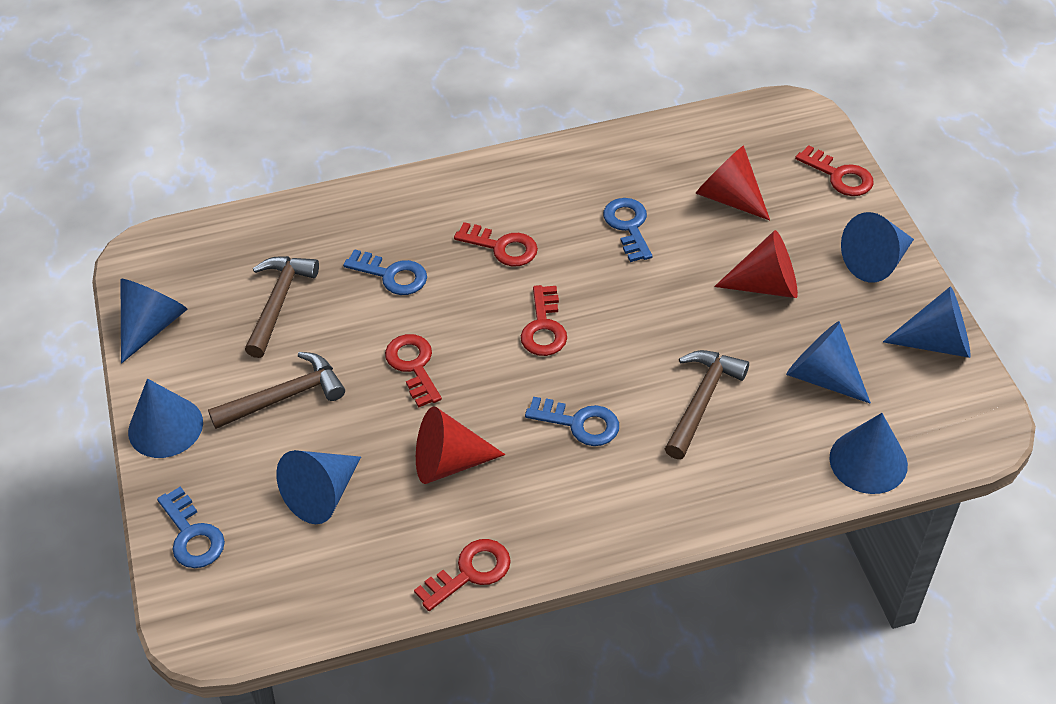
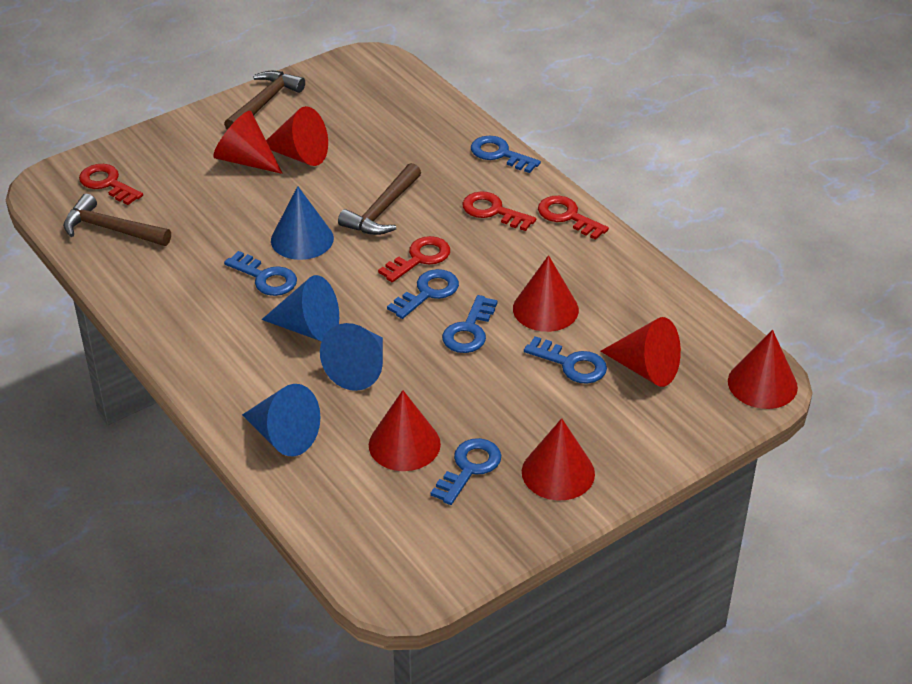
blue cone: 7 -> 4
blue key: 4 -> 6
red cone: 3 -> 7
red key: 5 -> 4

